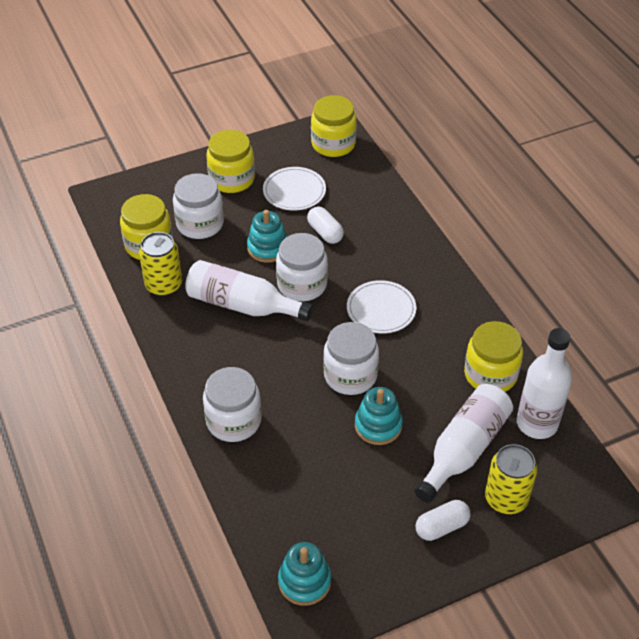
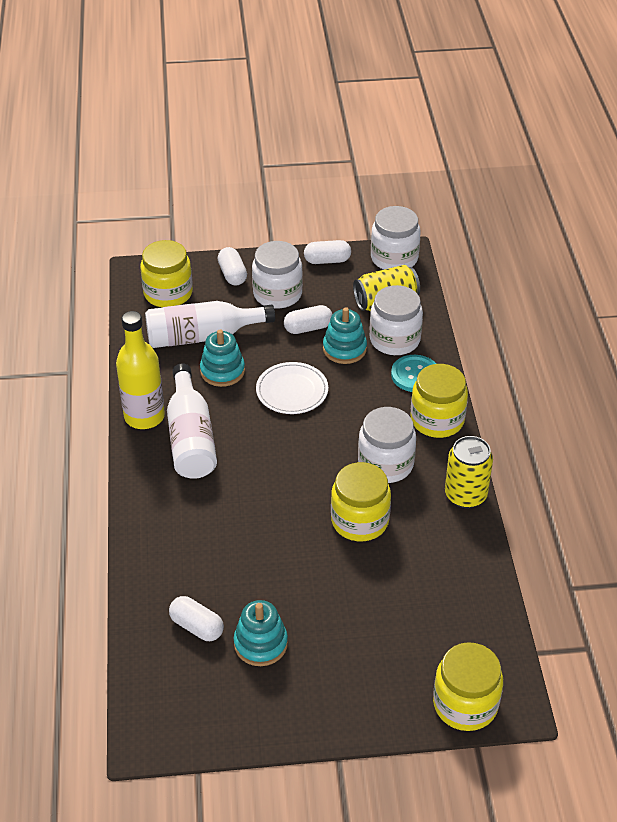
turquoise button: 0 -> 1
white bottle: 3 -> 2
white capsule: 2 -> 4
white plate: 2 -> 1
yellow bottle: 0 -> 1

